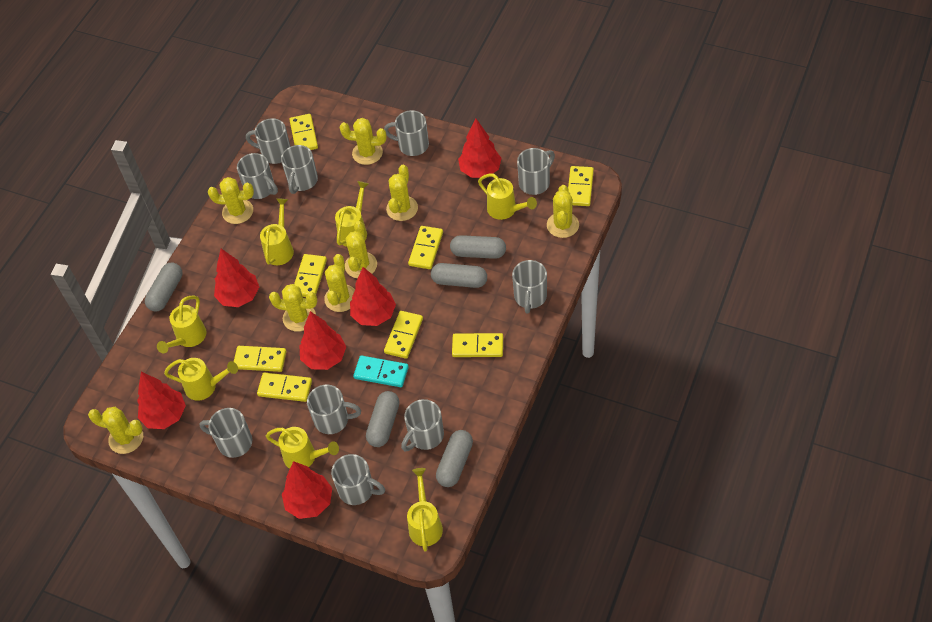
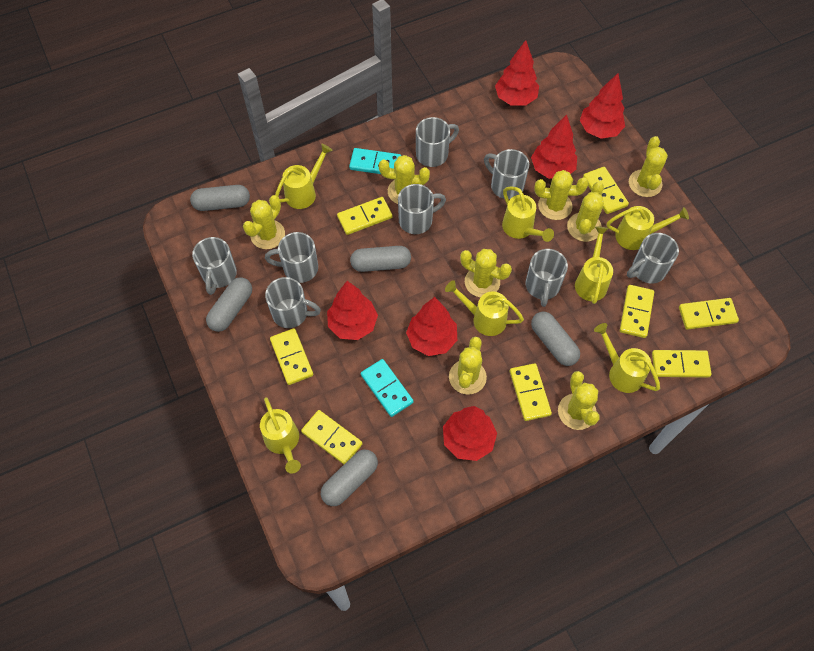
grey mug: 10 -> 8
turquoise domino: 1 -> 2

